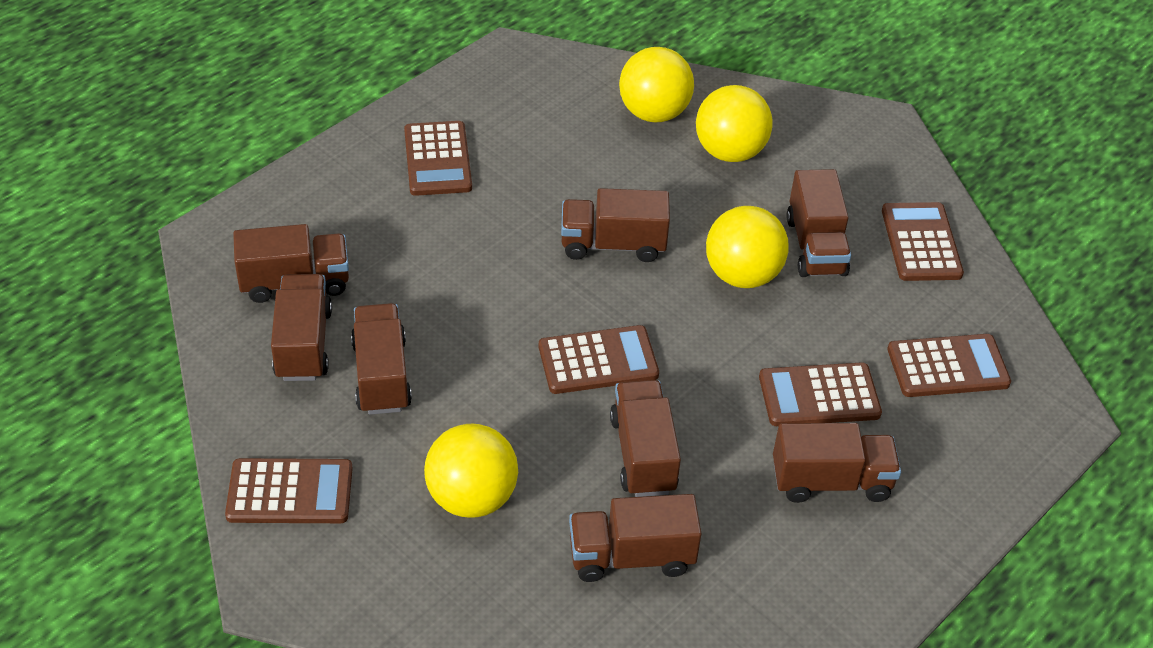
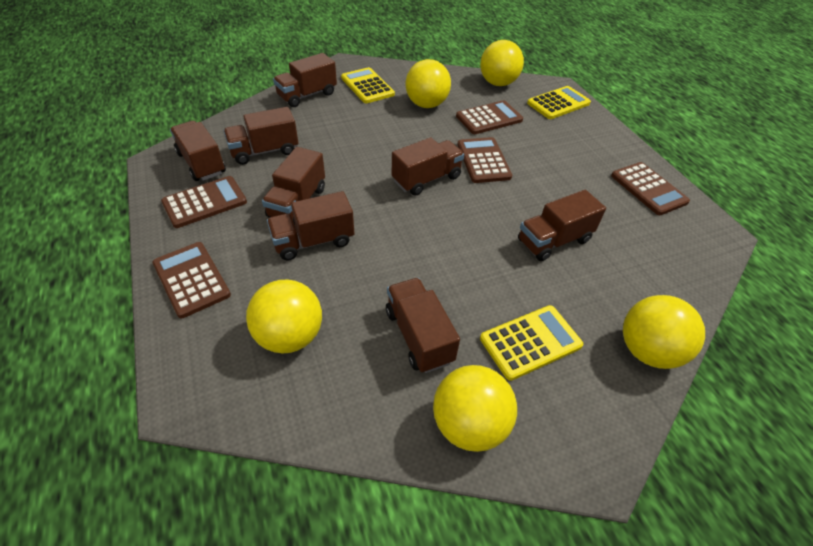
brown calculator: 6 -> 5
yellow ball: 4 -> 5
yellow calculator: 0 -> 3

